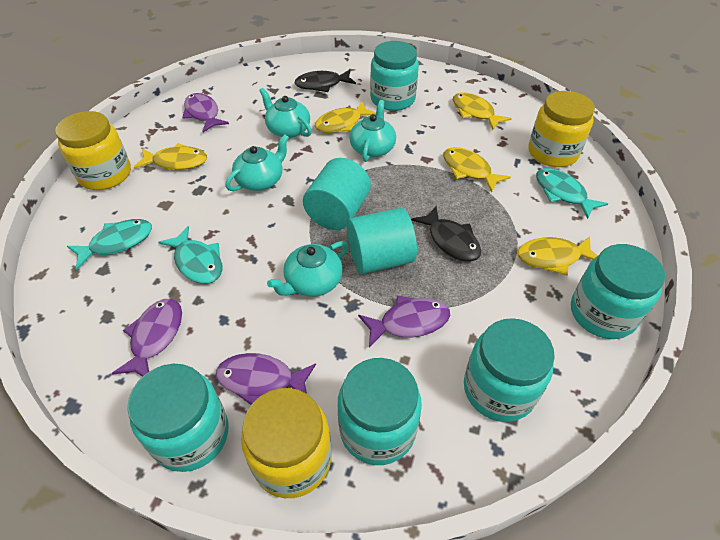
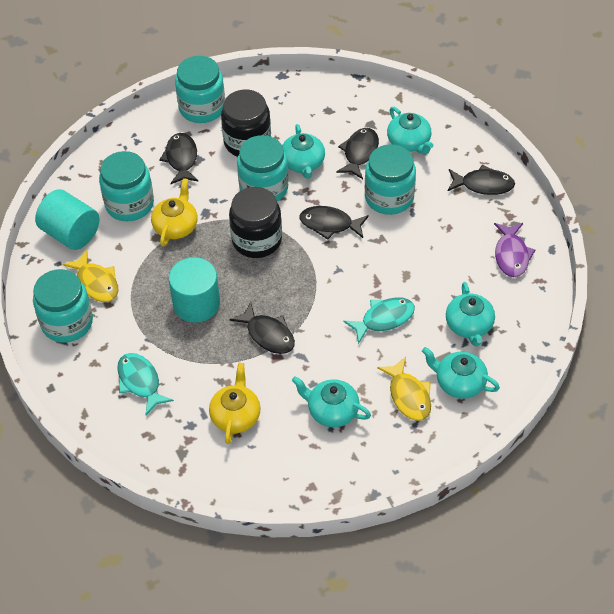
black fish: 2 -> 5
black jar: 0 -> 2
purple fish: 4 -> 1
turquoise fish: 3 -> 2
turquoise teapot: 4 -> 5
yellow fish: 5 -> 2
yellow jar: 3 -> 0
yellow teapot: 0 -> 2

